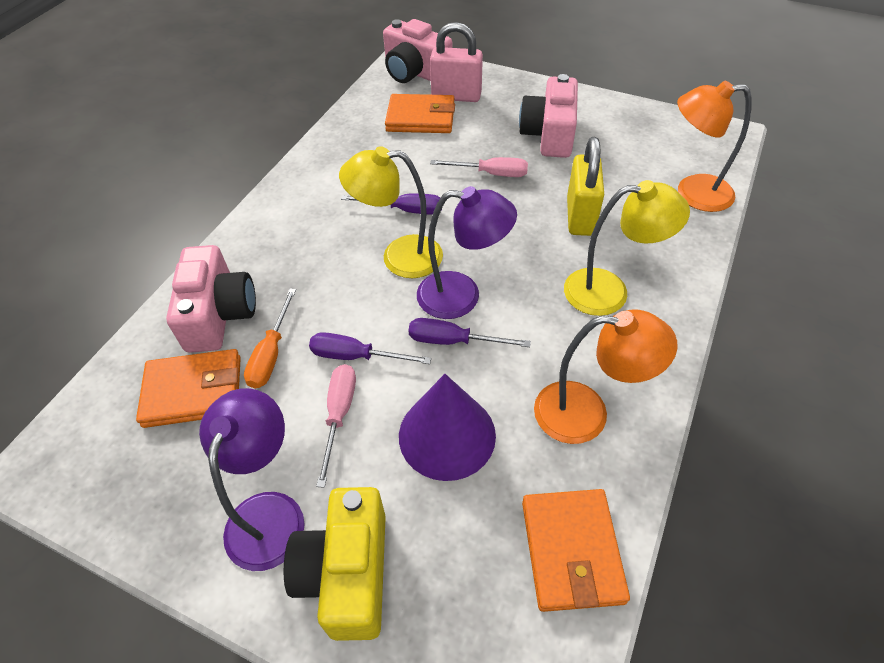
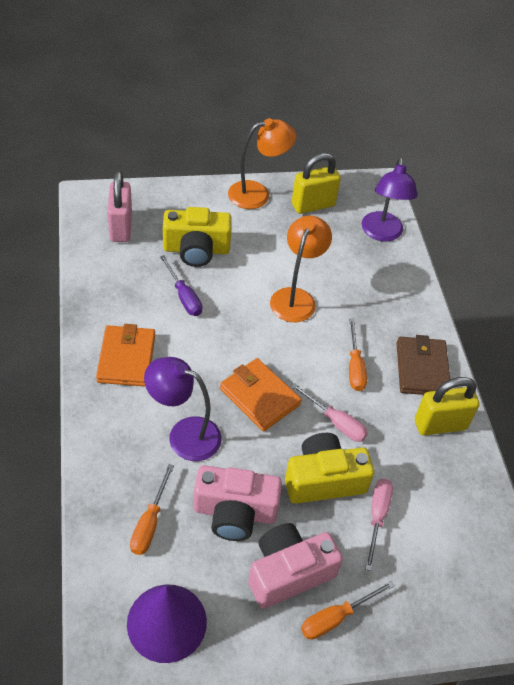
brown wallet: 0 -> 1
orange screwdriver: 1 -> 3
orange wallet: 3 -> 2
pink camera: 3 -> 2
purple screwdriver: 3 -> 1
yellow camera: 1 -> 2
yellow lamp: 2 -> 0
yellow padlock: 1 -> 2

